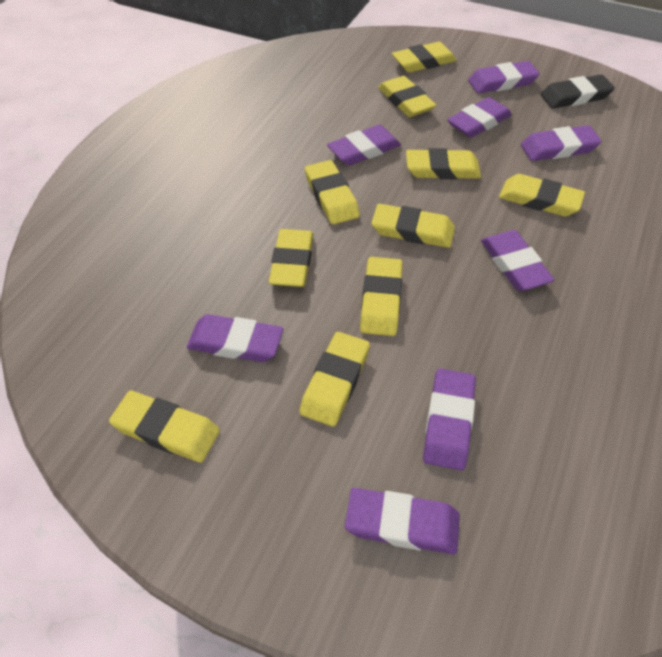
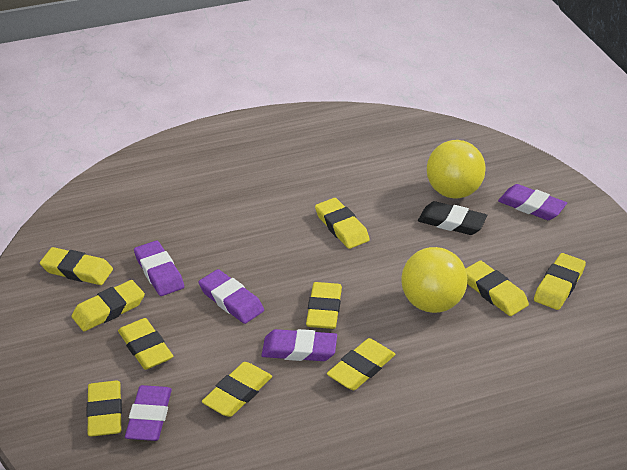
purple eraser: 8 -> 5
yellow ball: 0 -> 2

